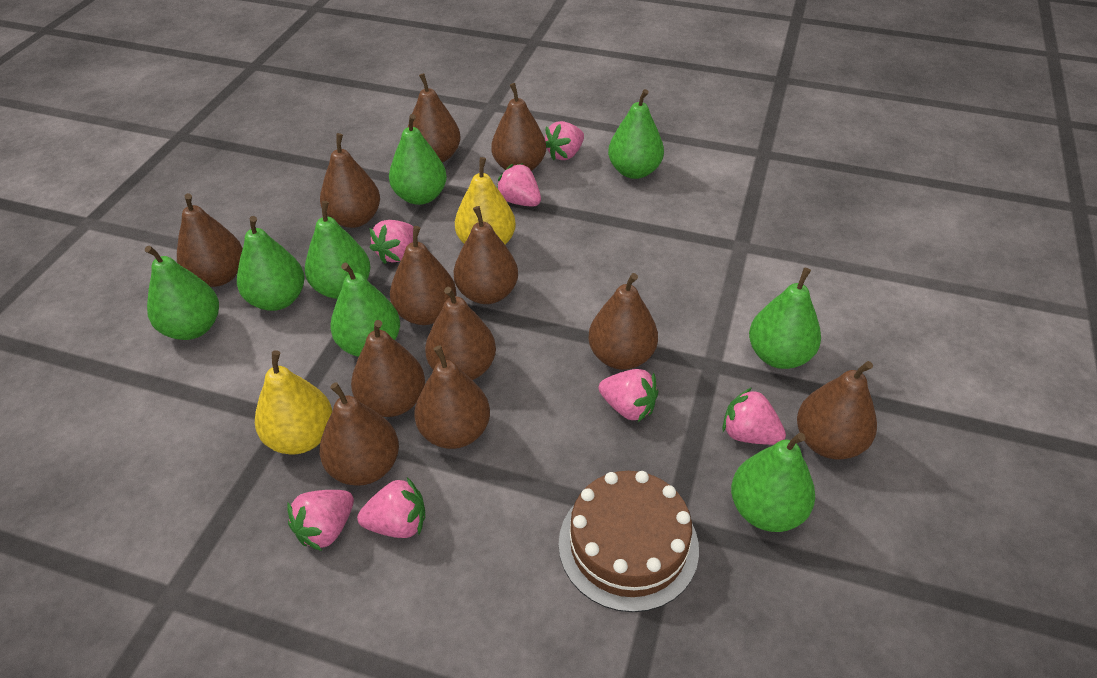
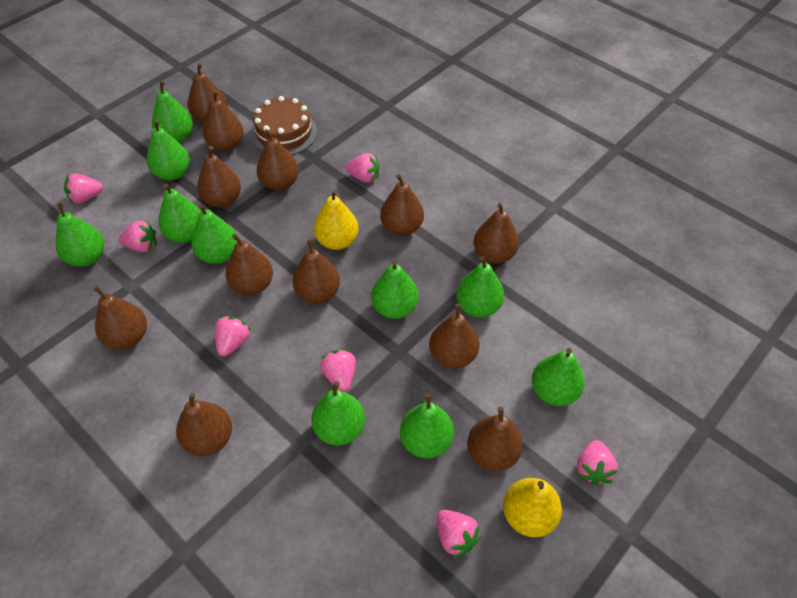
green pear: 8 -> 10

